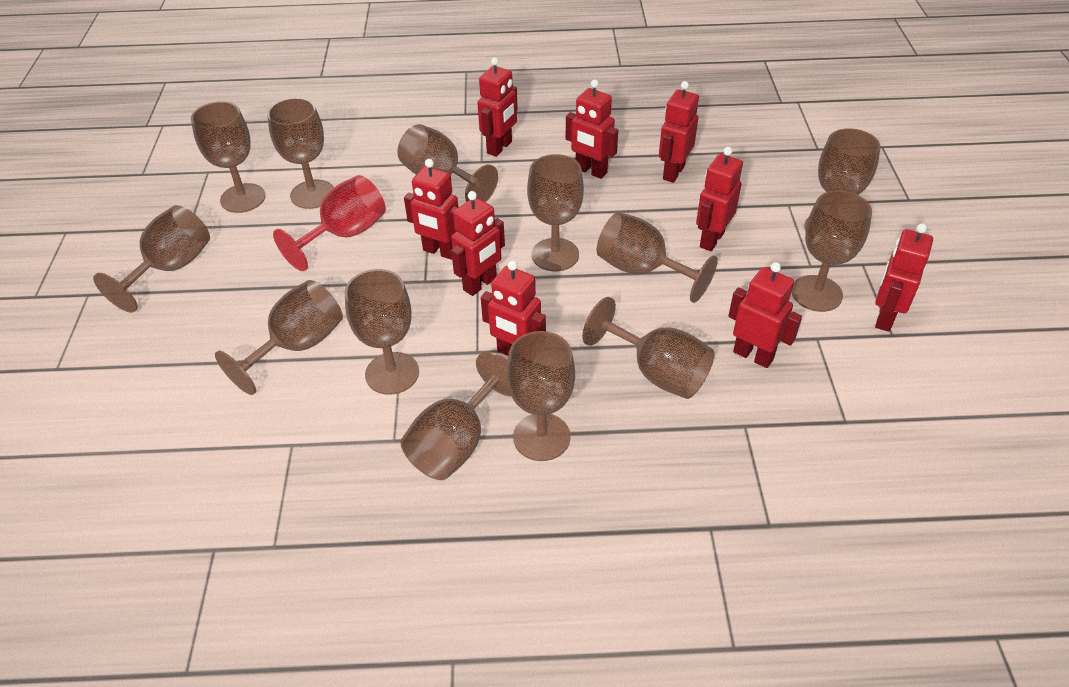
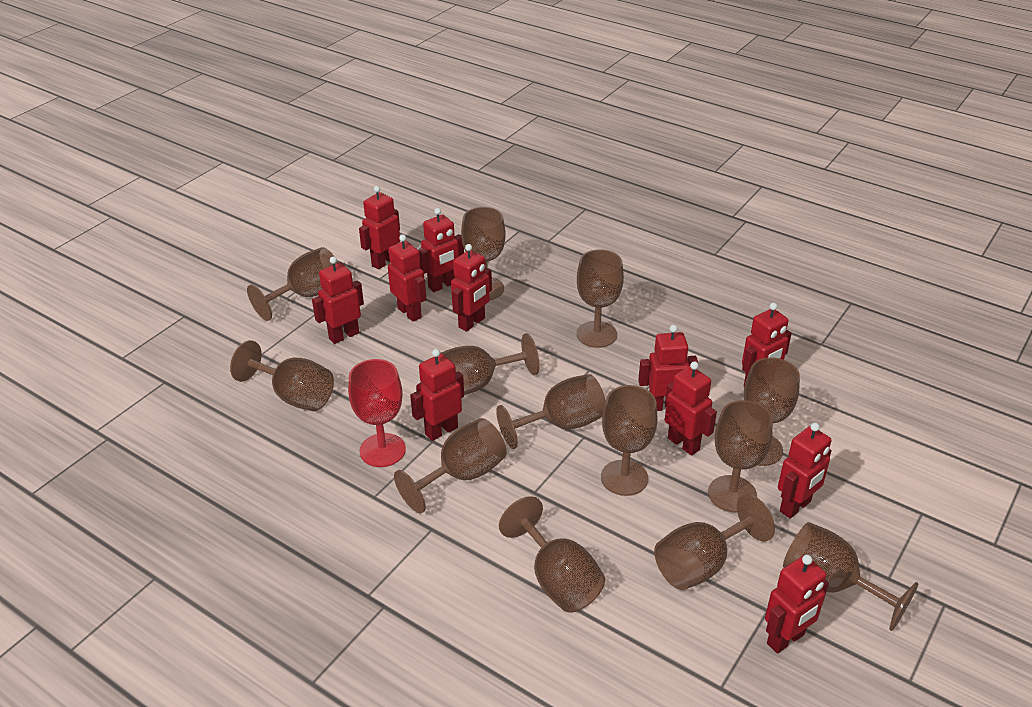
red robot: 9 -> 11

